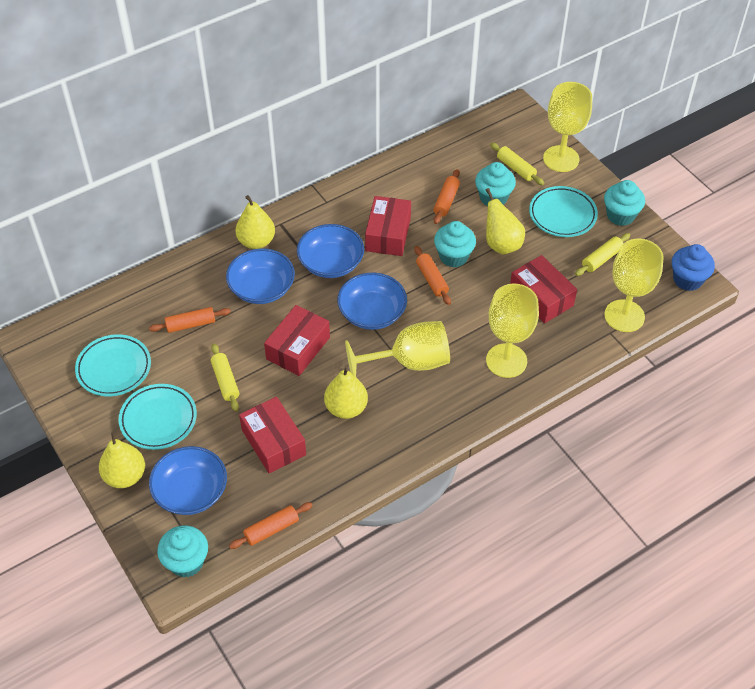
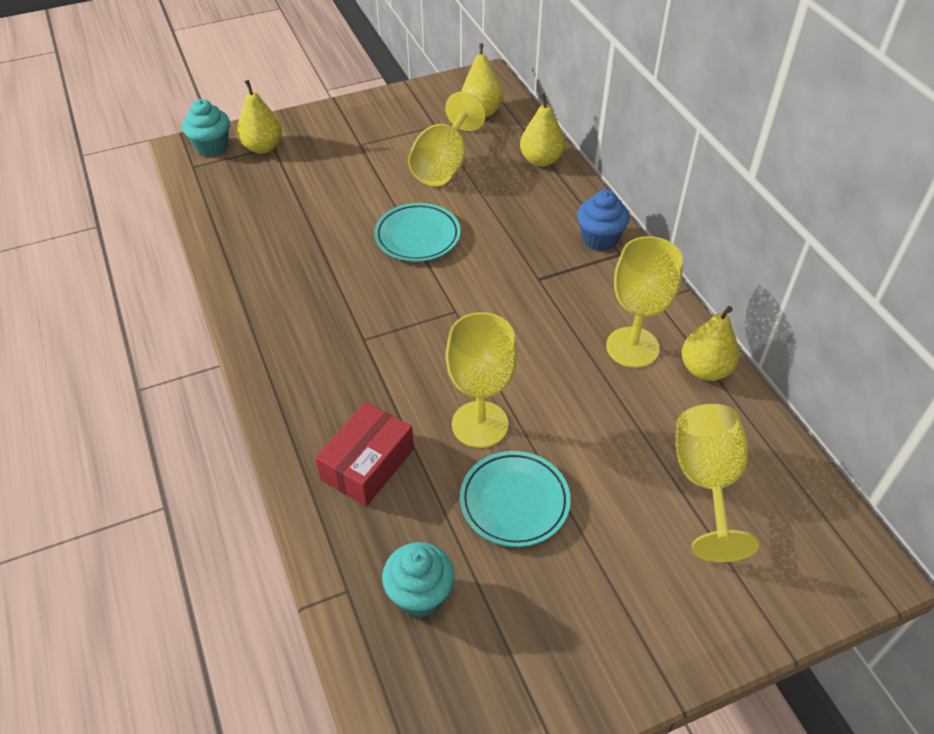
blue bowl: 4 -> 0
orange rolling pin: 4 -> 0
red box: 4 -> 1
turquoise cupcake: 4 -> 2
turquoise plate: 3 -> 2
yellow rolling pin: 3 -> 0

